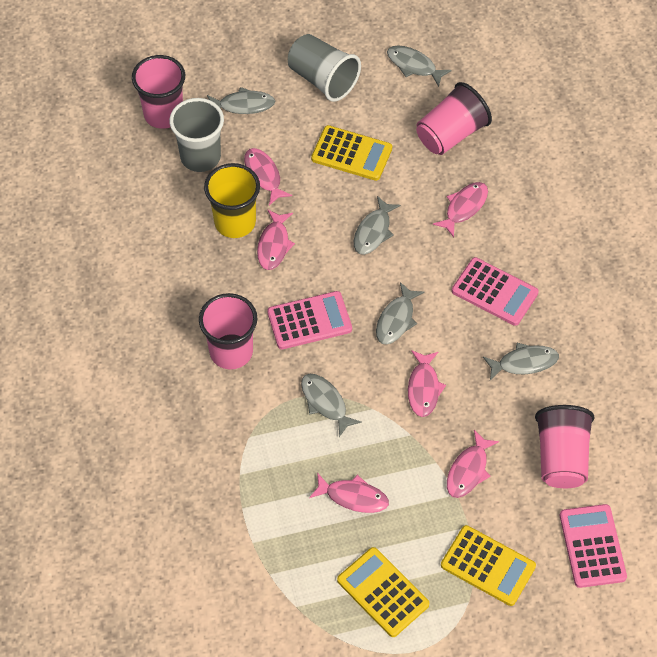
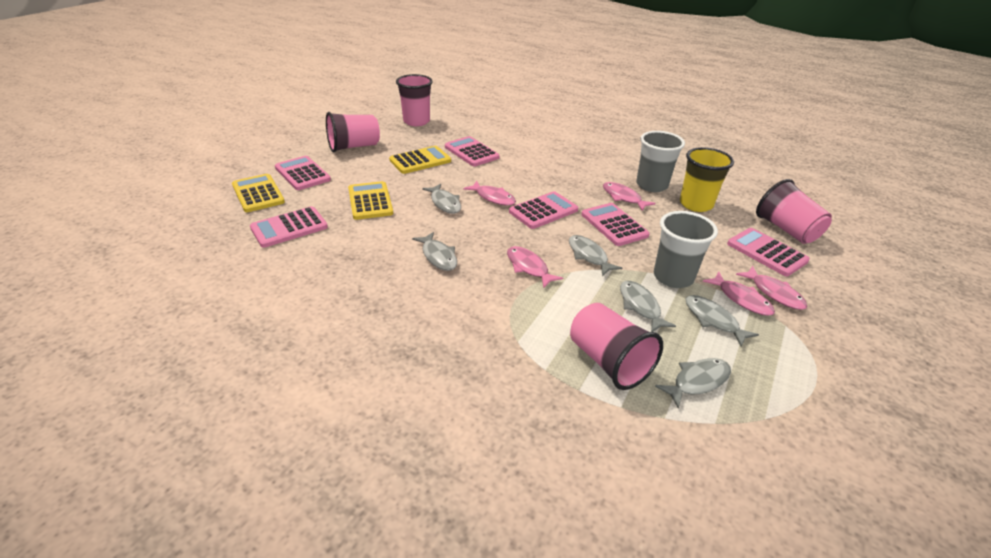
pink calculator: 3 -> 6
pink fish: 6 -> 5

